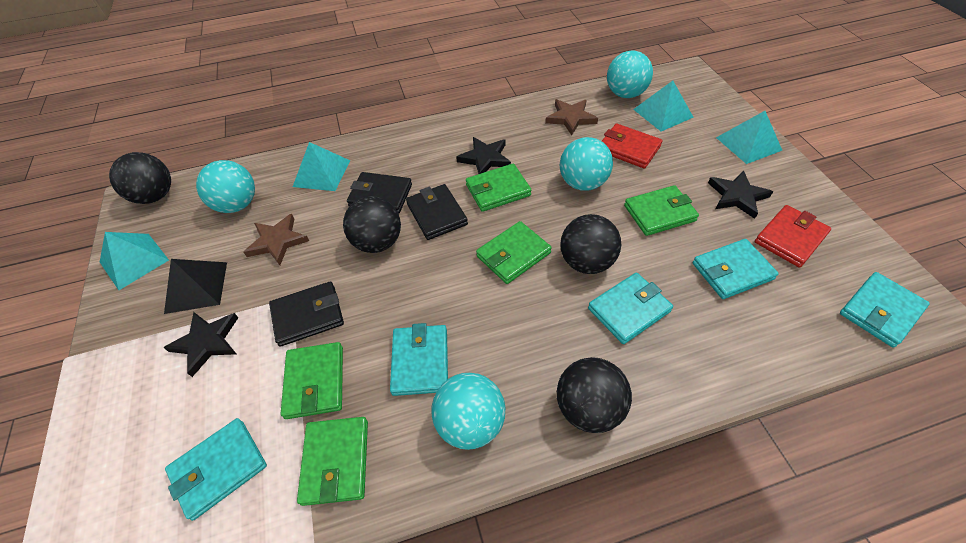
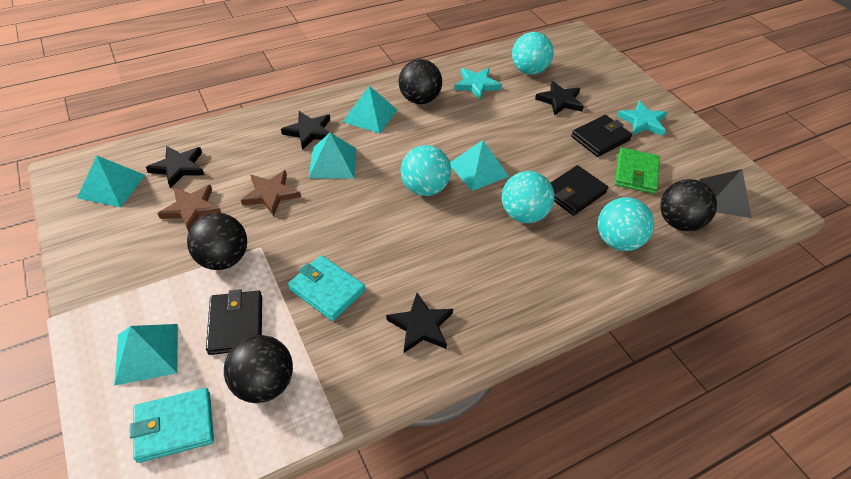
black star: 3 -> 4
green wallet: 5 -> 1
red wallet: 2 -> 0
turquoise pyramid: 4 -> 5
turquoise star: 0 -> 2
turquoise wallet: 5 -> 2

